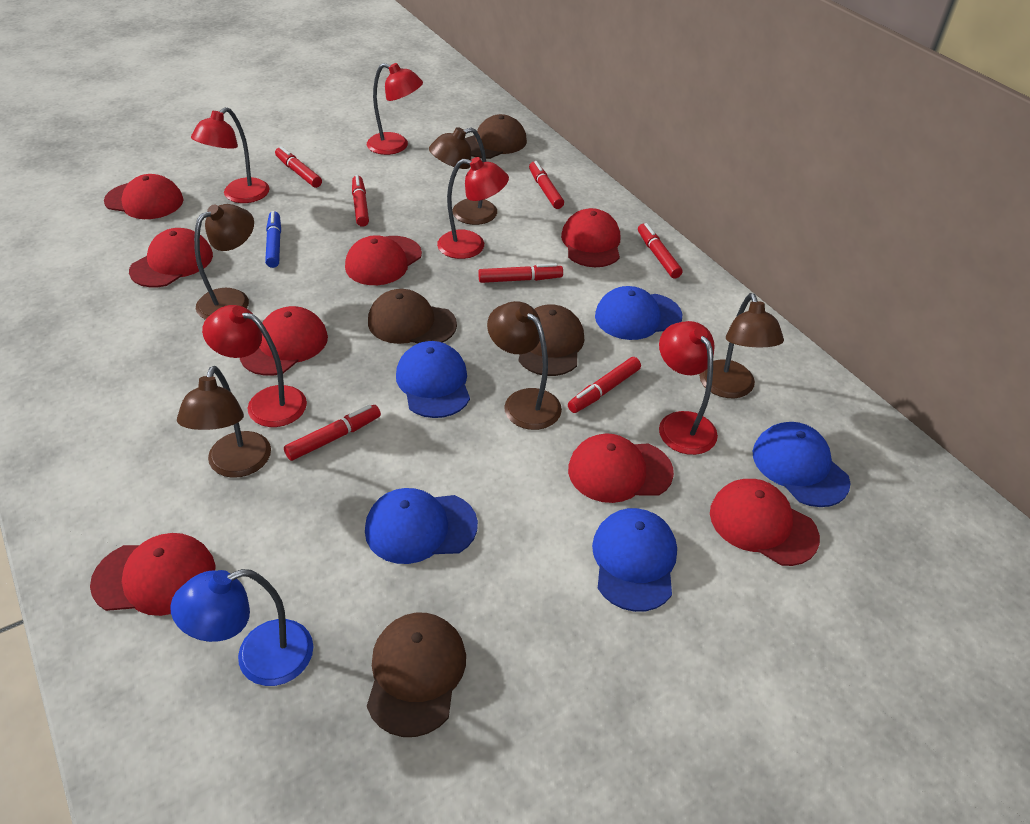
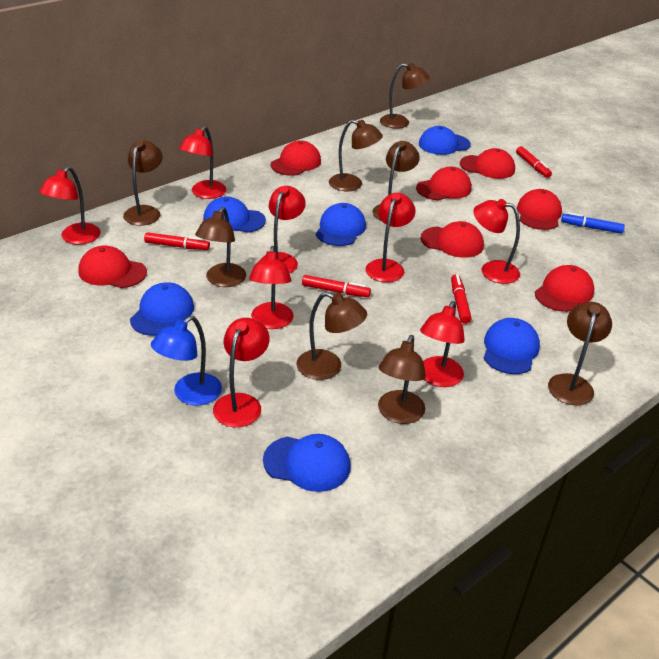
blue cap: 5 -> 6
brown cap: 4 -> 0
brown lamp: 5 -> 8
red cap: 8 -> 7
red lamp: 5 -> 8
red marker: 7 -> 4

